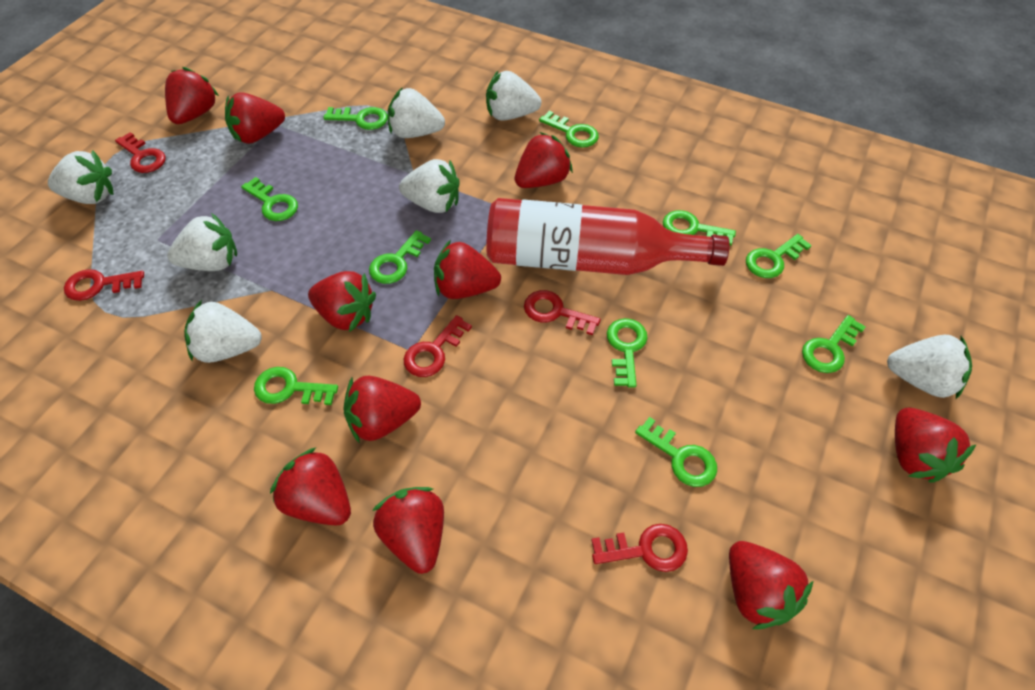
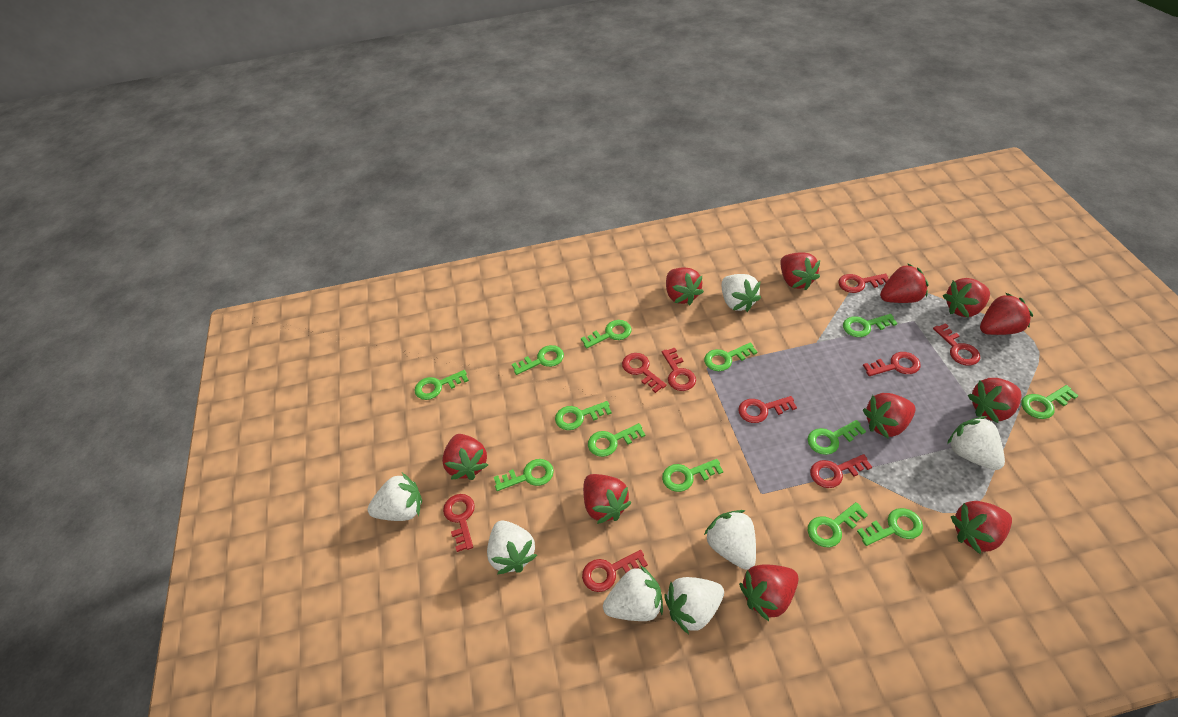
green key: 10 -> 13
red bottle: 1 -> 0
red key: 5 -> 9
red strawberry: 10 -> 11

